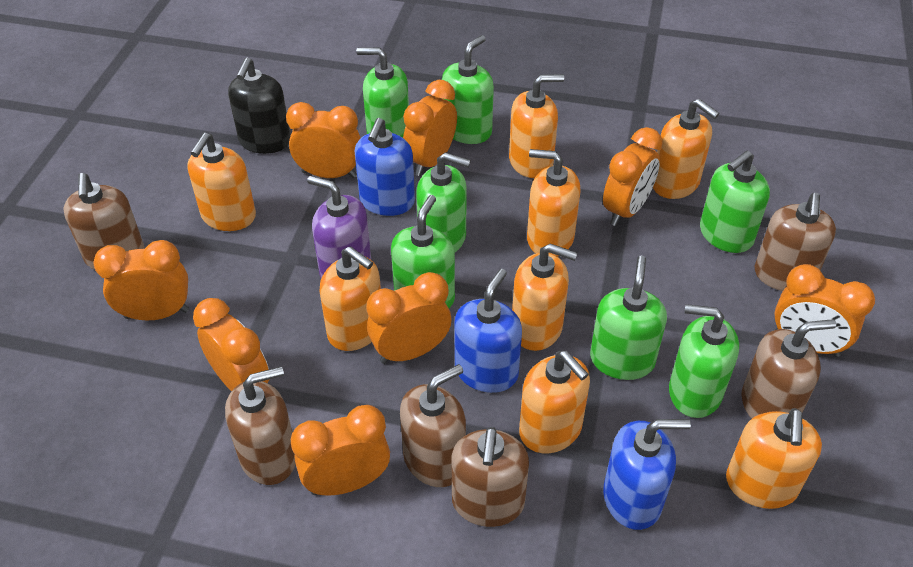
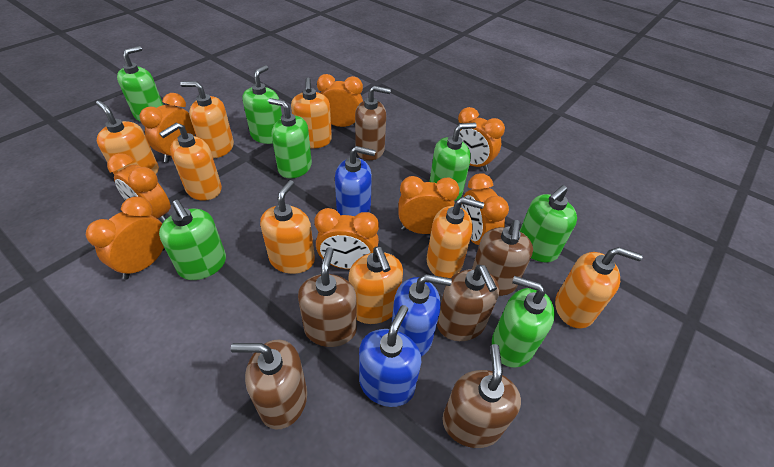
black soap dispenser: 1 -> 0
purple soap dispenser: 1 -> 0

